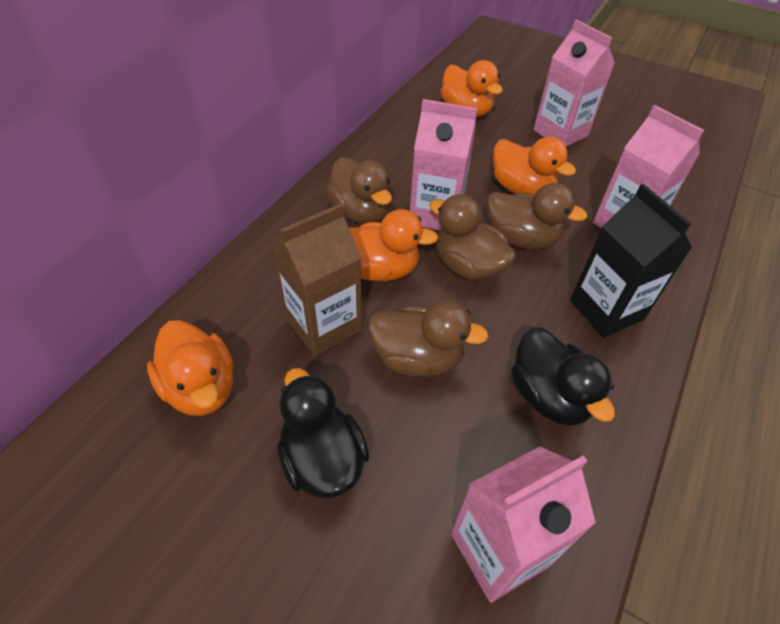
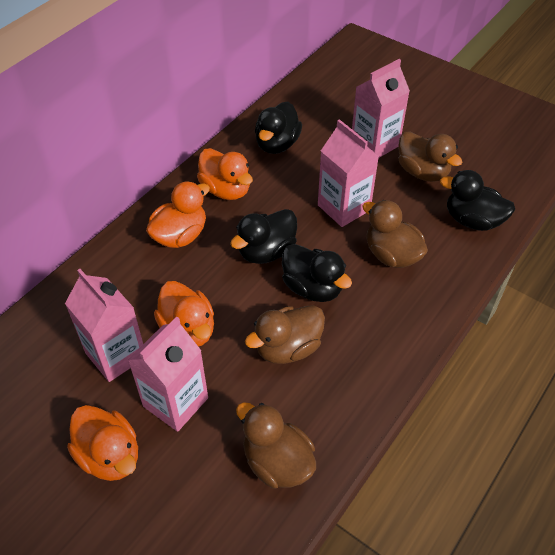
black carton: 1 -> 0
black duck: 2 -> 4
brown carton: 1 -> 0

